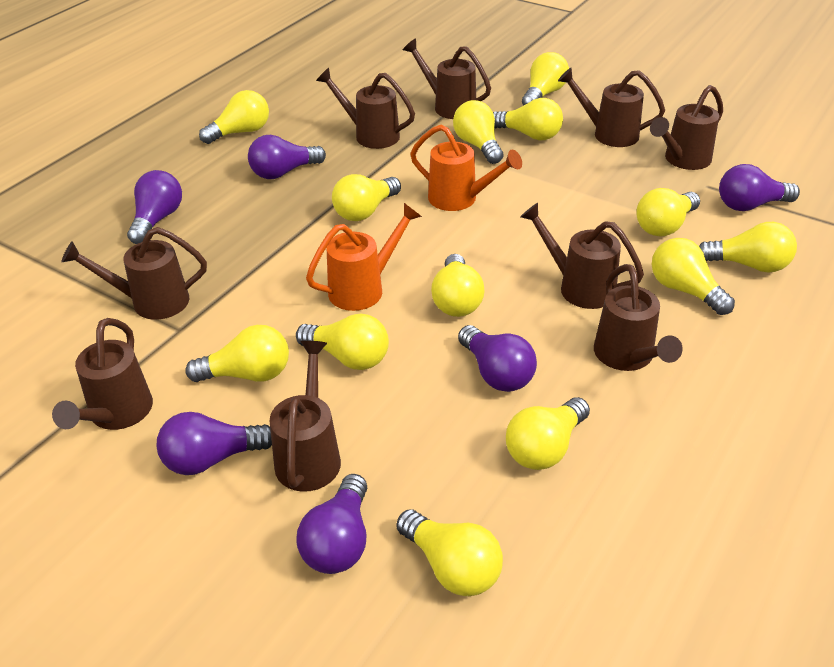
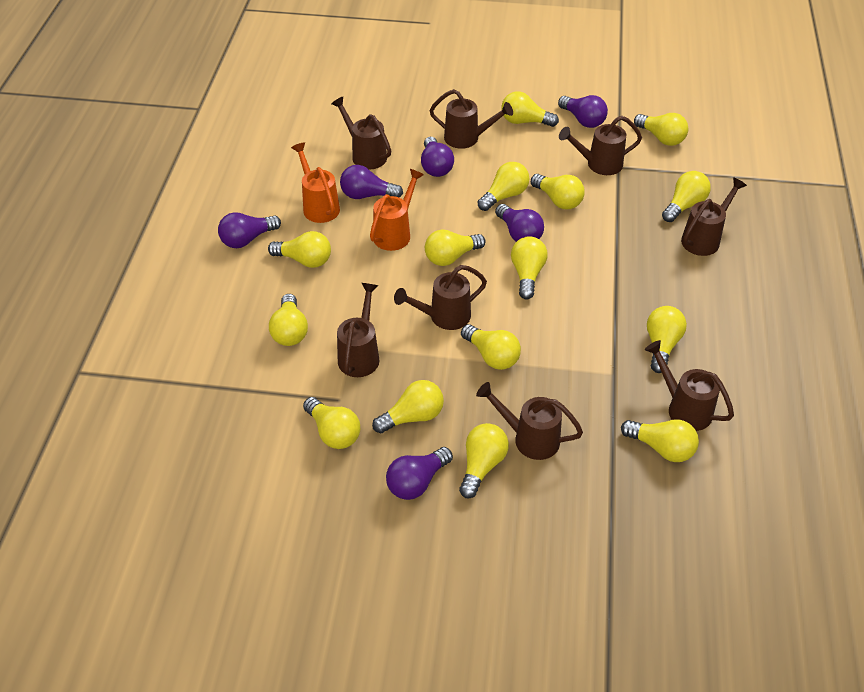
brown watering can: 9 -> 8
yellow light bulb: 13 -> 15

